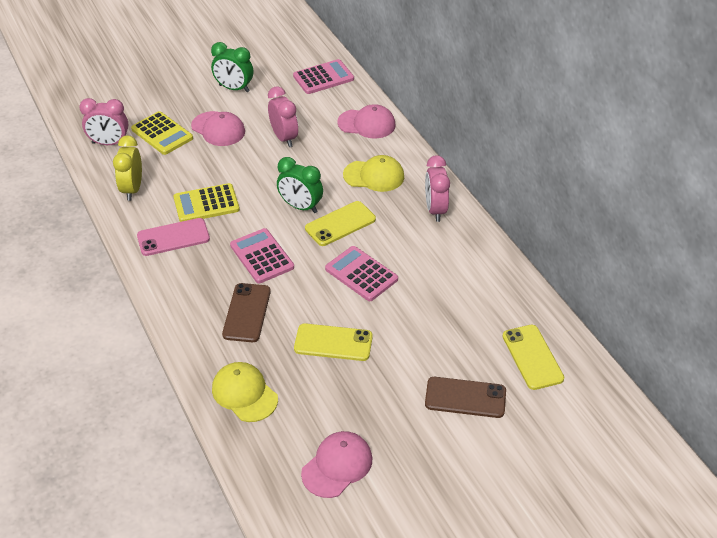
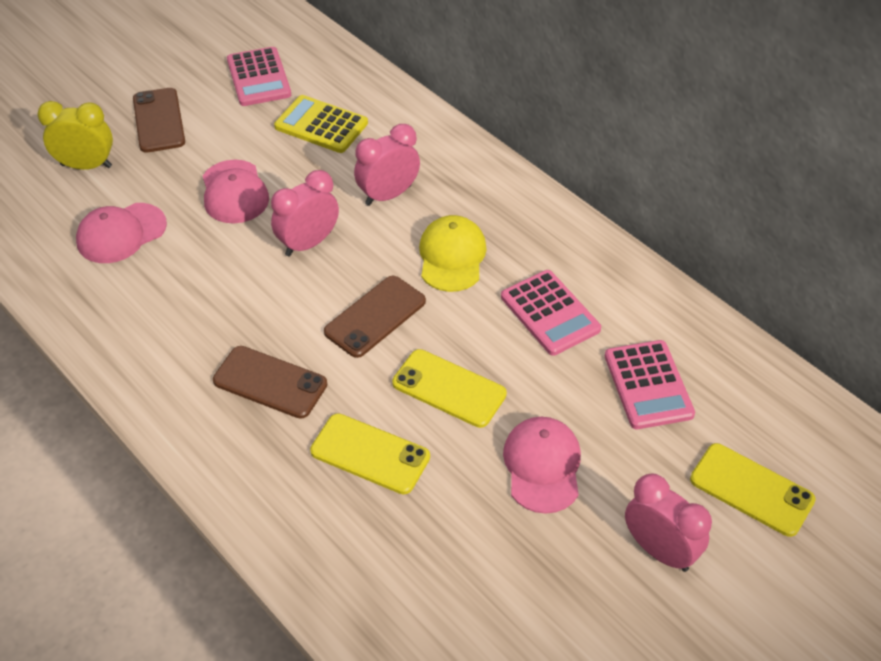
brown phone: 2 -> 3
green clock: 2 -> 0
pink phone: 1 -> 0
yellow calculator: 2 -> 1
yellow cap: 2 -> 1

